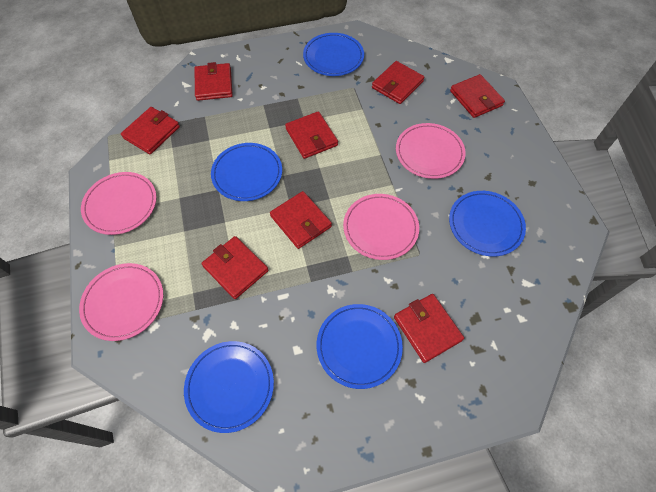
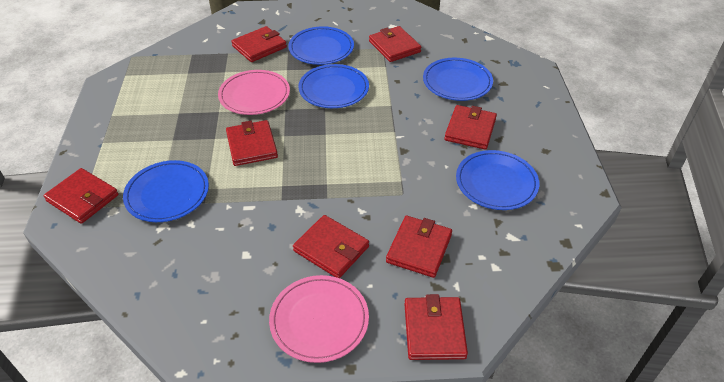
pink plate: 4 -> 2

